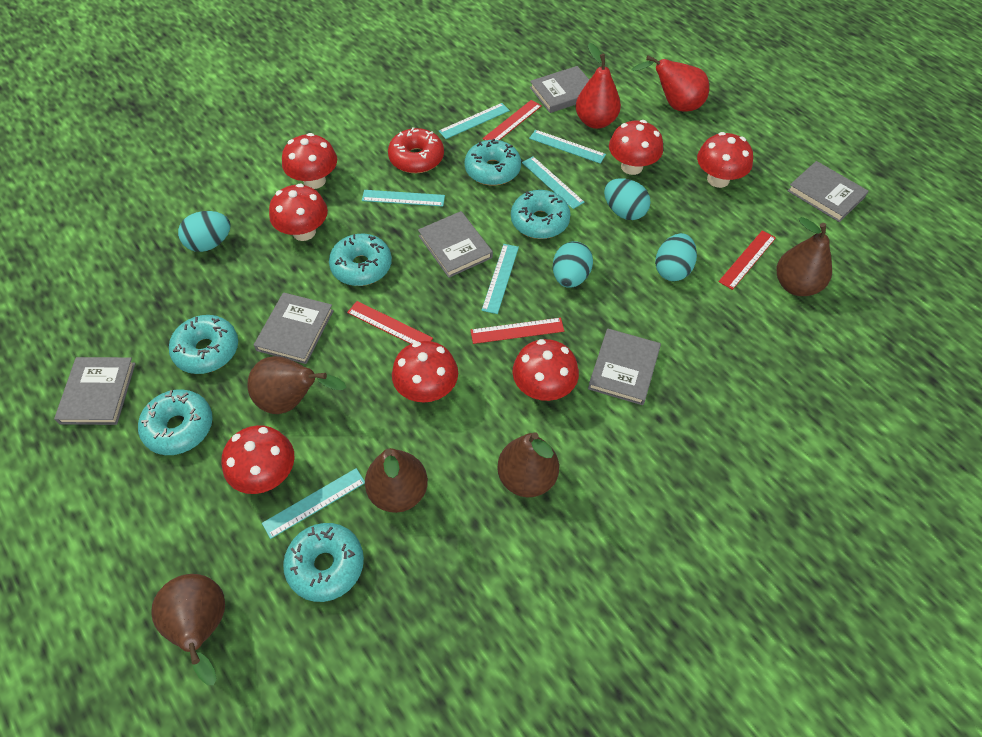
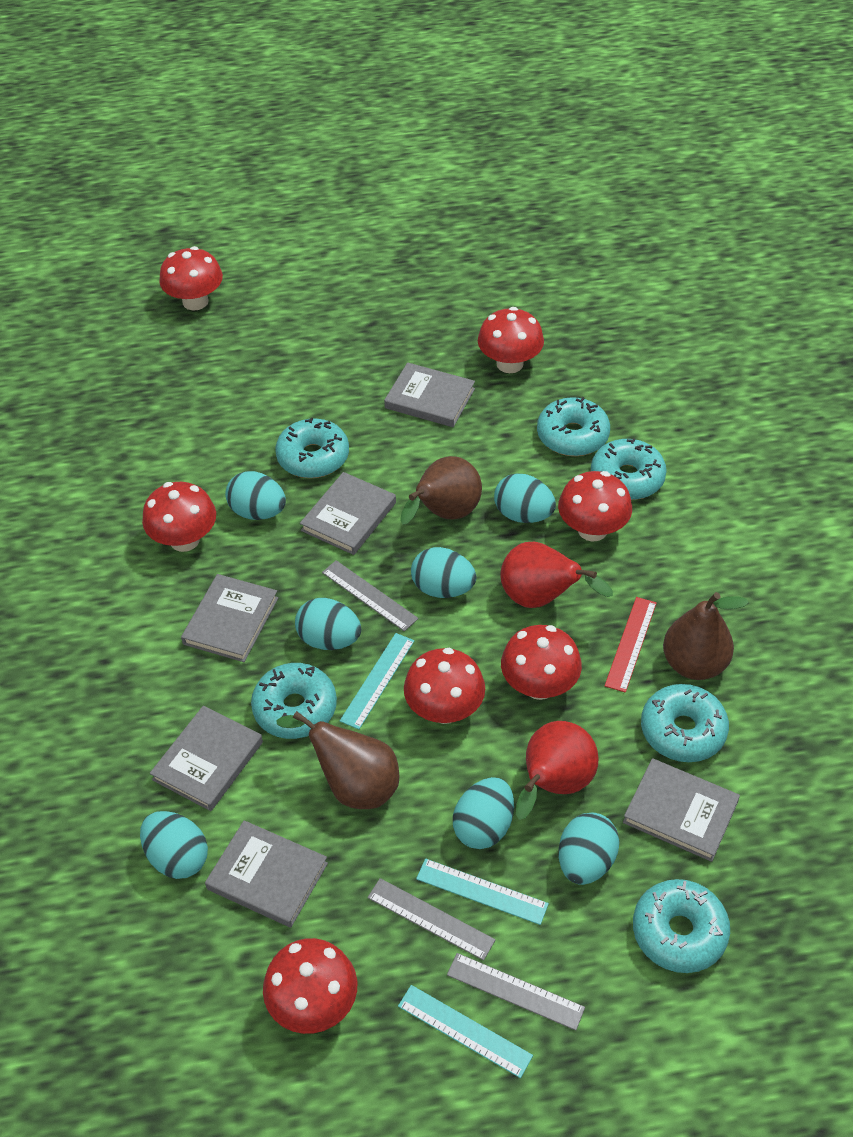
brown pear: 5 -> 3
grey ruler: 0 -> 3
red donut: 1 -> 0
red ruler: 4 -> 1
turquoise egg: 4 -> 7
turquoise ruler: 6 -> 3

